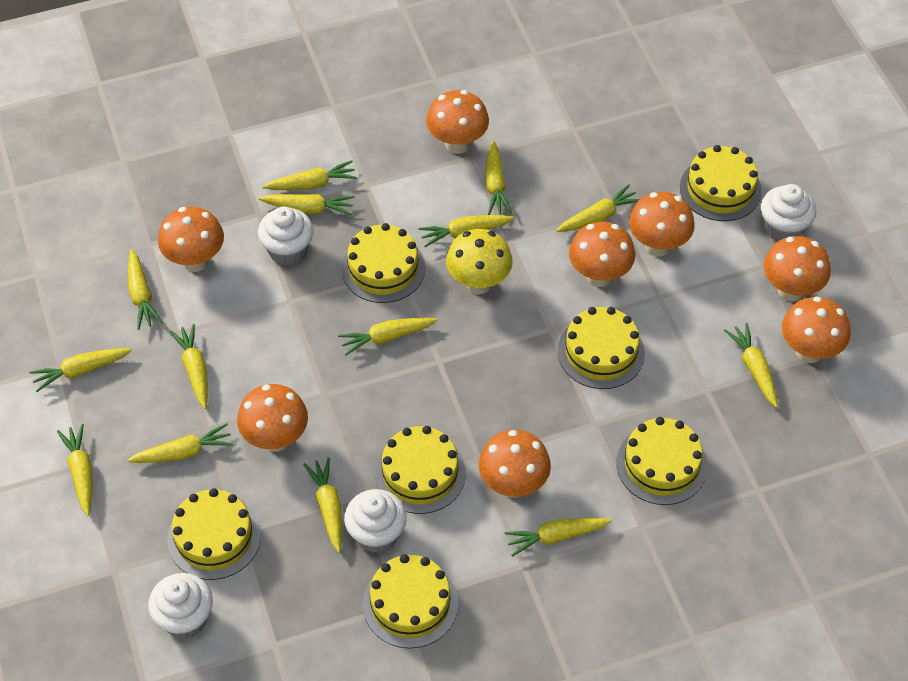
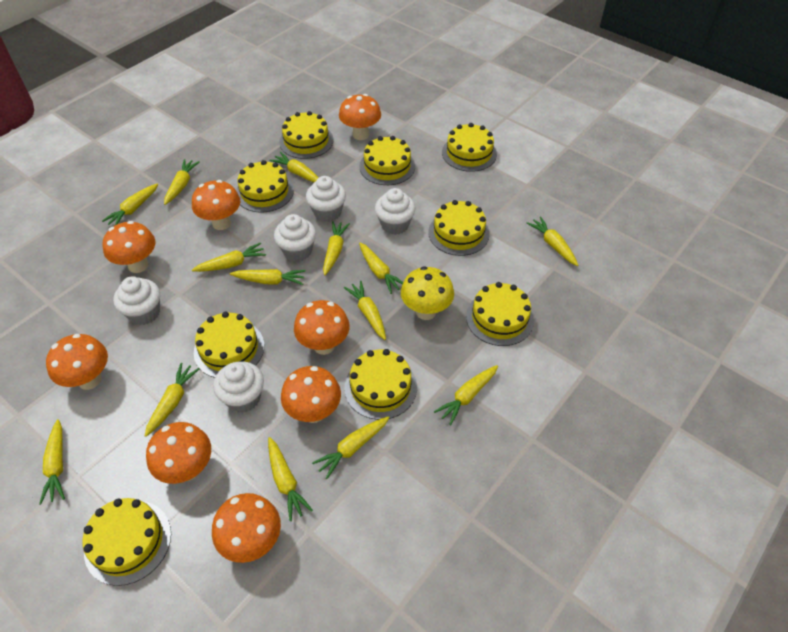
white cupcake: 4 -> 5
yellow cake: 7 -> 9

